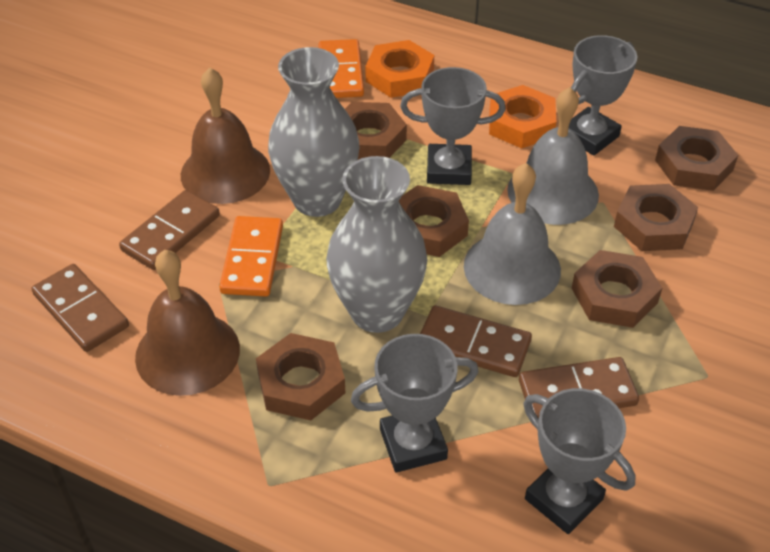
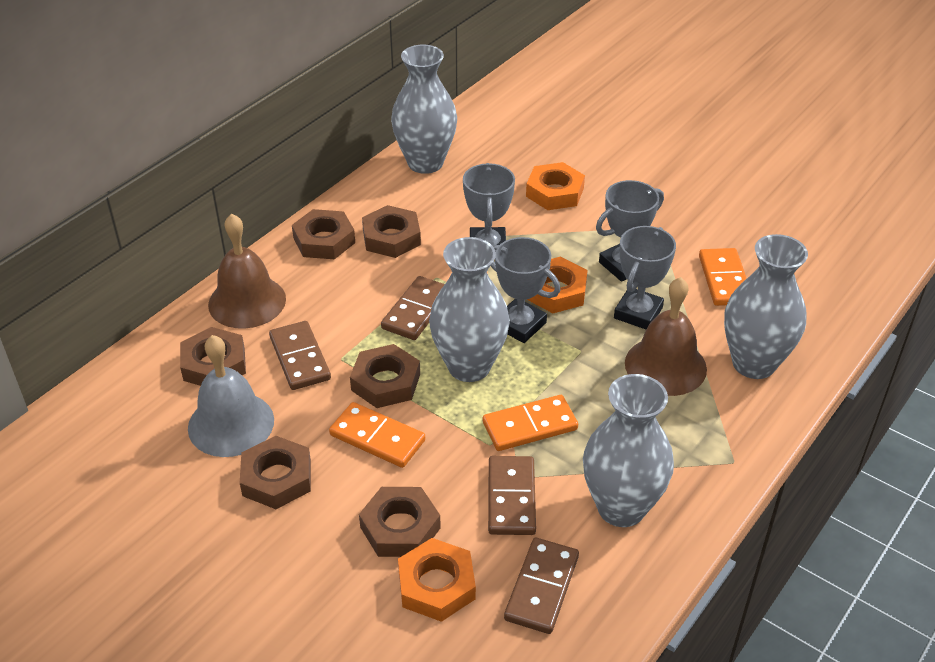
grey bell: 2 -> 1
grey vase: 2 -> 4
orange domino: 2 -> 3
orange nut: 2 -> 3

